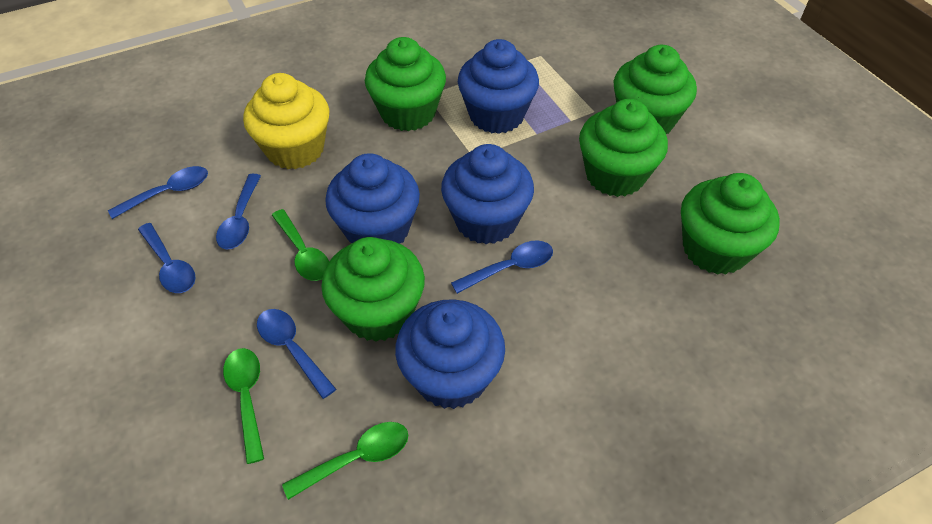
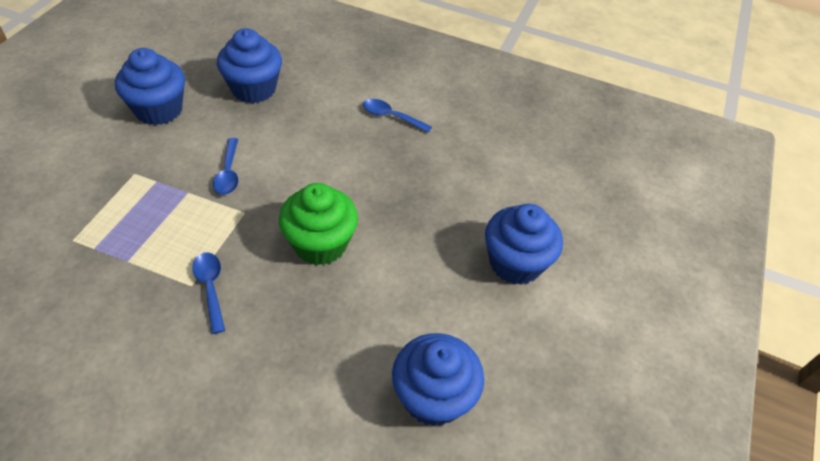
blue spoon: 5 -> 3
green cupcake: 5 -> 1
green spoon: 3 -> 0
yellow cupcake: 1 -> 0

